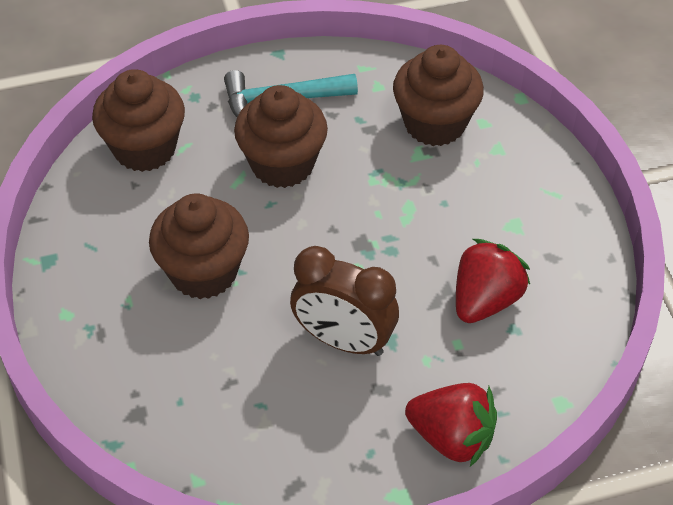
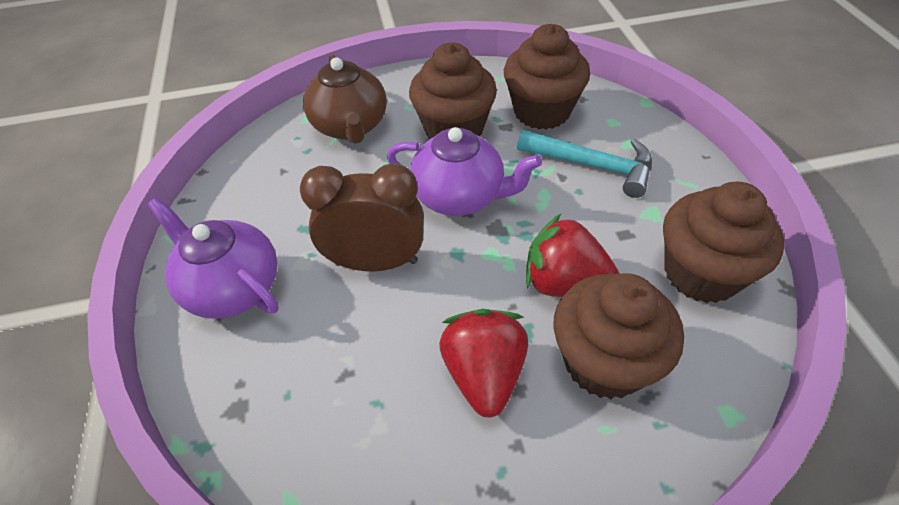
brown teapot: 0 -> 1
purple teapot: 0 -> 2

